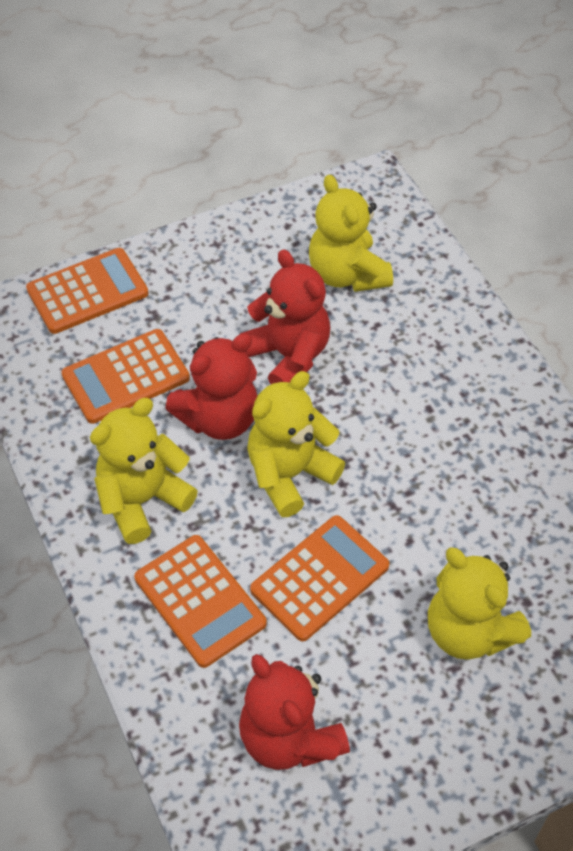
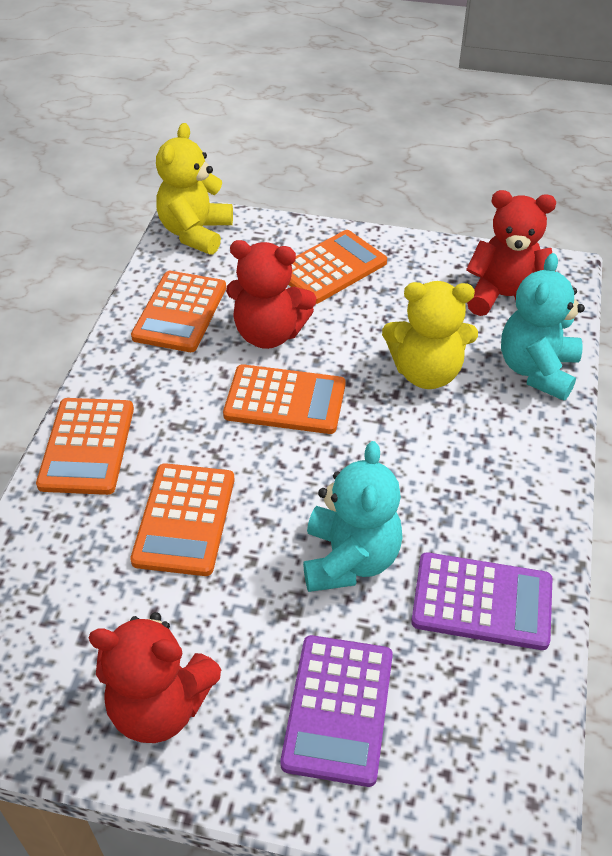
orange calculator: 4 -> 5
purple calculator: 0 -> 2
turquoise teddy bear: 0 -> 2
yellow teddy bear: 4 -> 2

